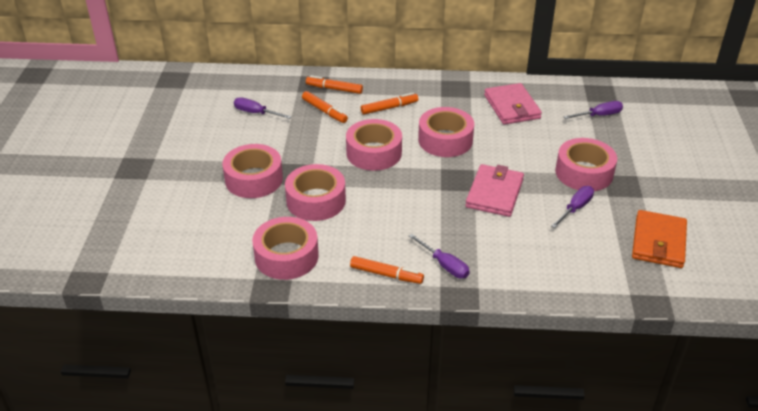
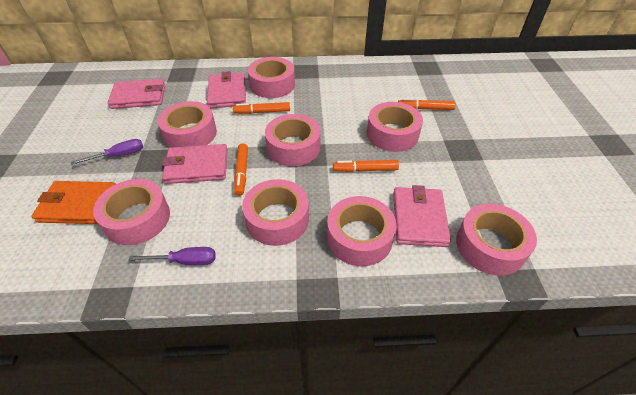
pink tape: 6 -> 8
pink wallet: 2 -> 4
purple screwdriver: 4 -> 2

